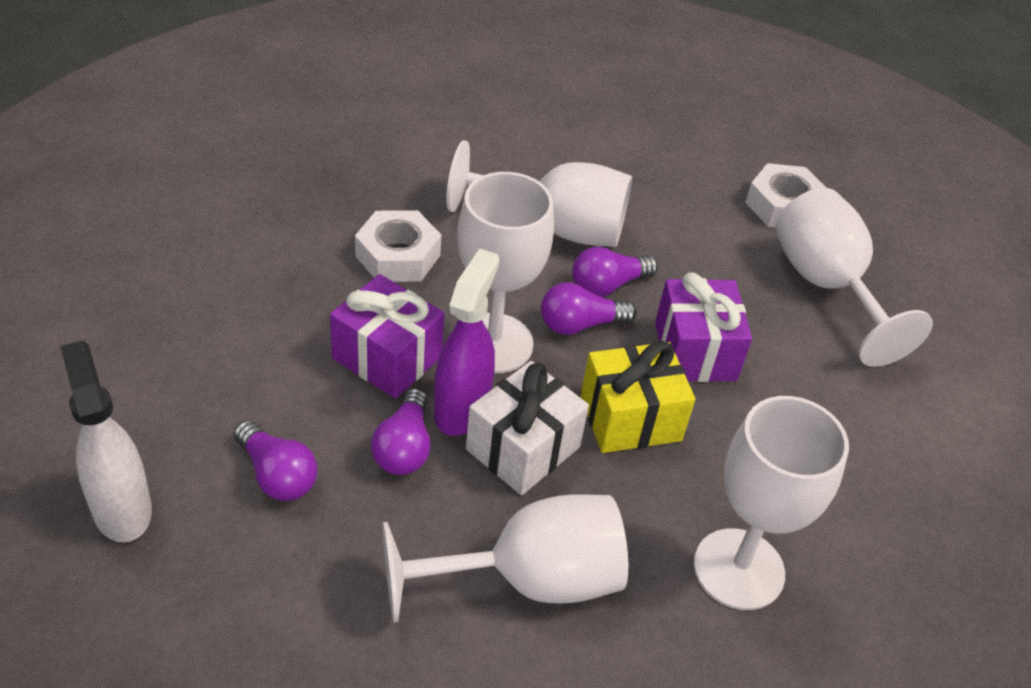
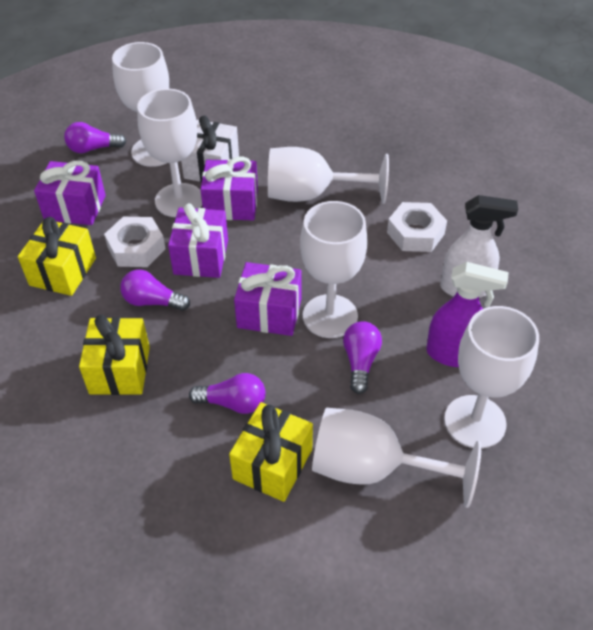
purple gift: 2 -> 4
white goblet: 5 -> 6
yellow gift: 1 -> 3

